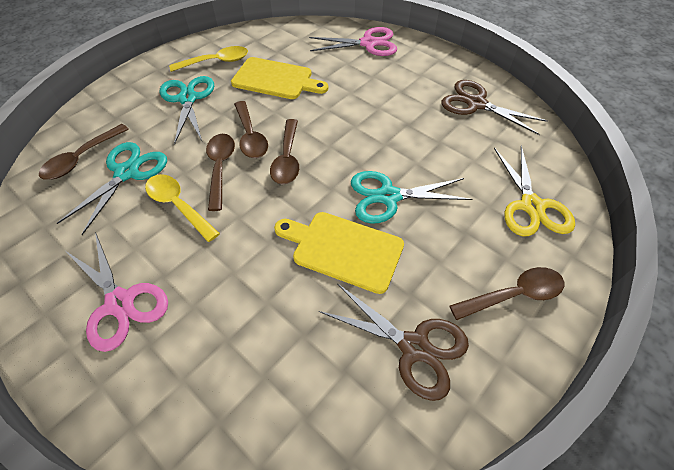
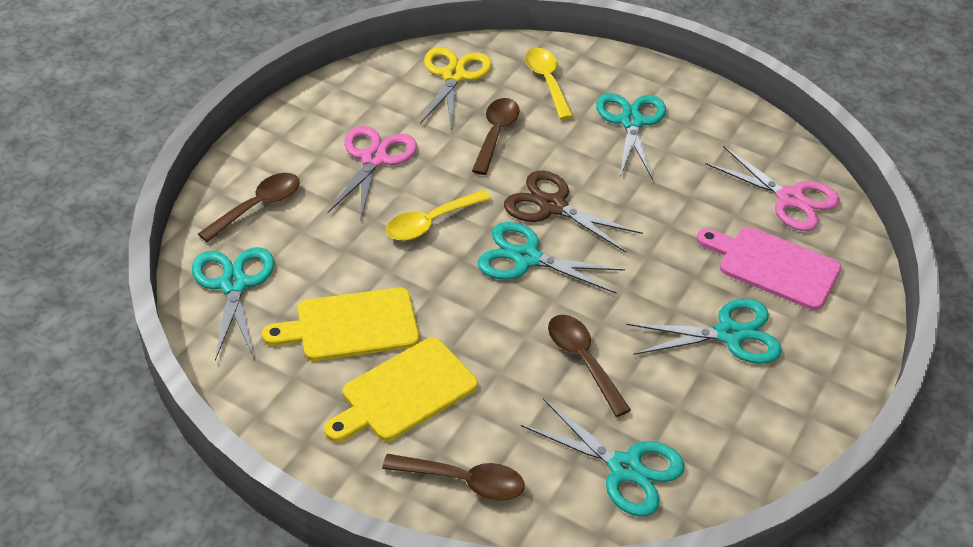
brown scissors: 2 -> 1
brown spoon: 5 -> 4
pink cutting board: 0 -> 1
turquoise scissors: 3 -> 5

